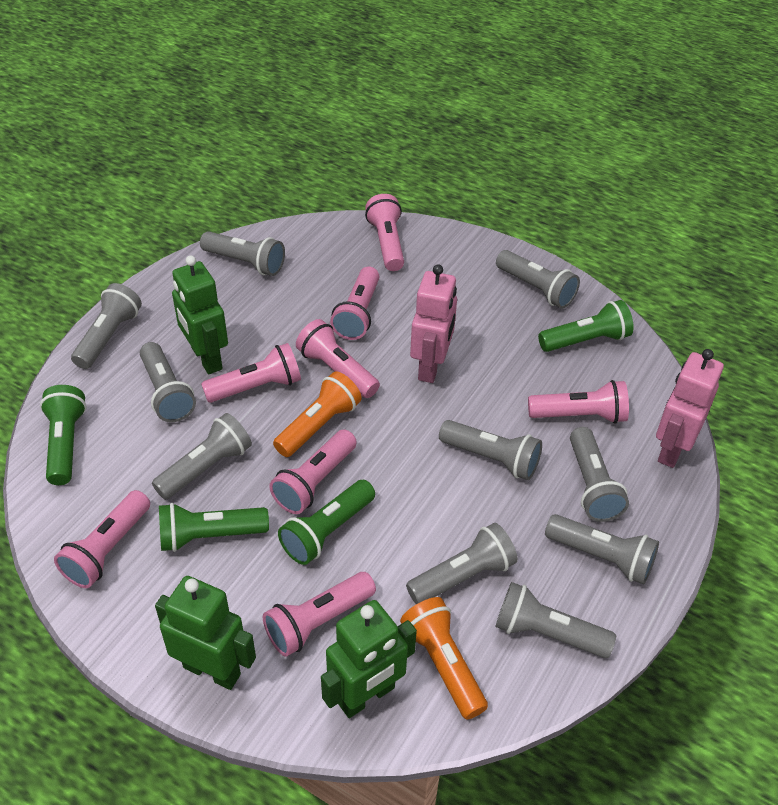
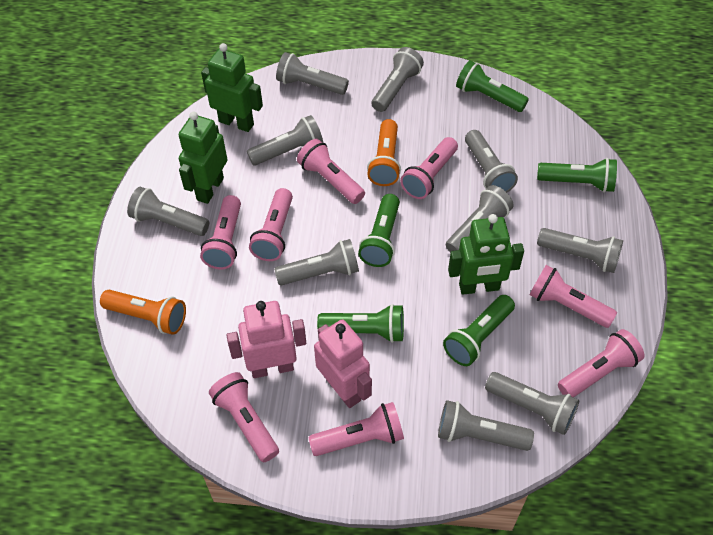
green flashlight: 4 -> 5

